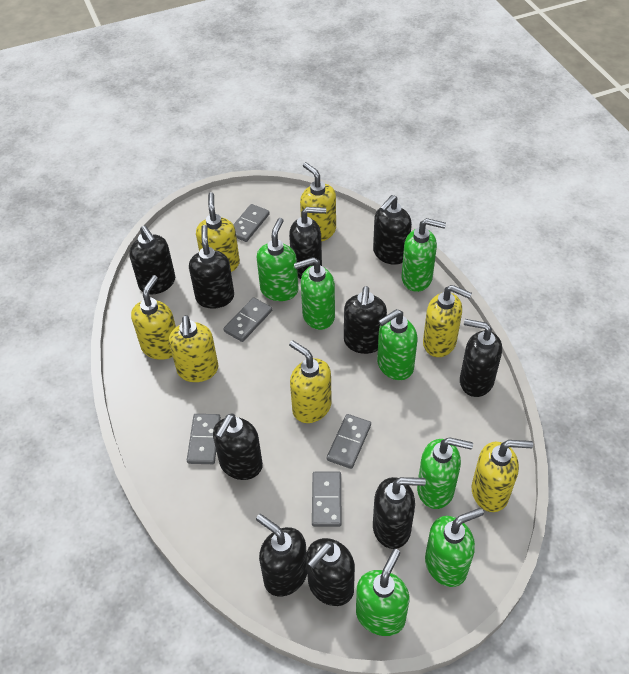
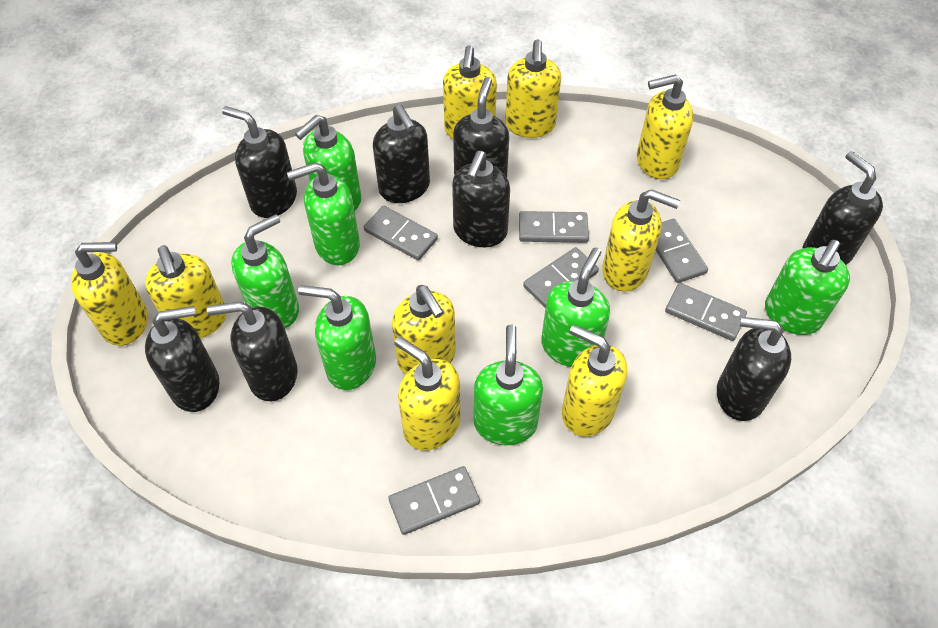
black soap dispenser: 10 -> 8
grey domino: 5 -> 6
yellow soap dispenser: 7 -> 9

